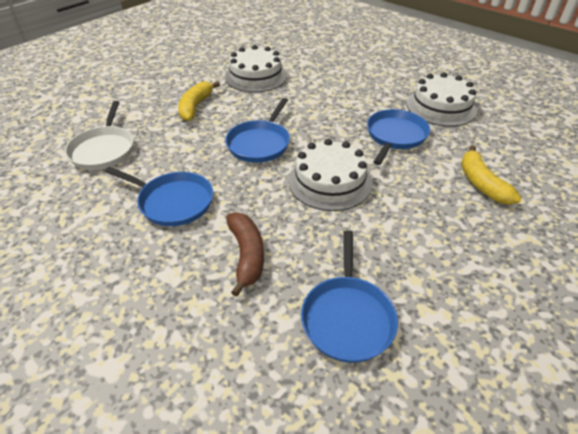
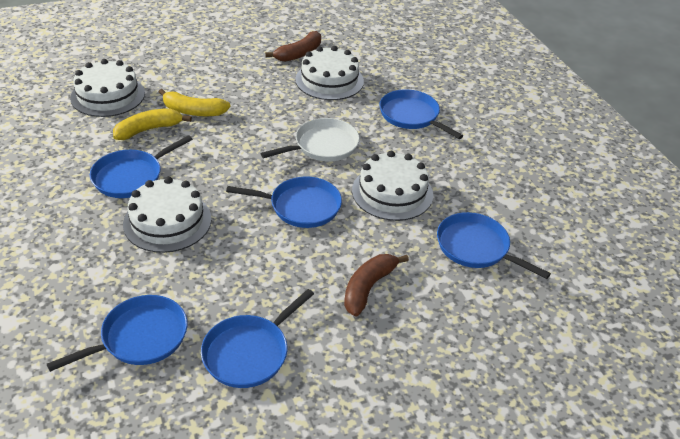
blue pan: 4 -> 6
brown banana: 1 -> 2
white cake: 3 -> 4

